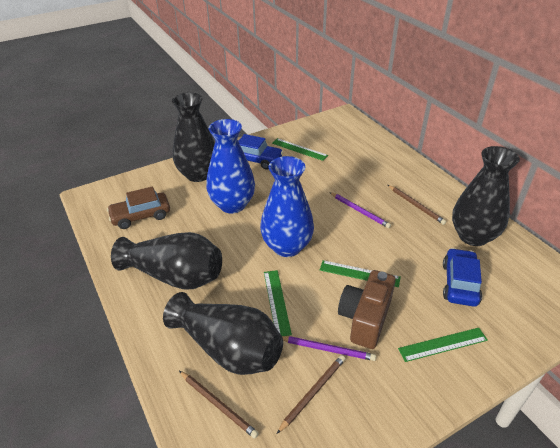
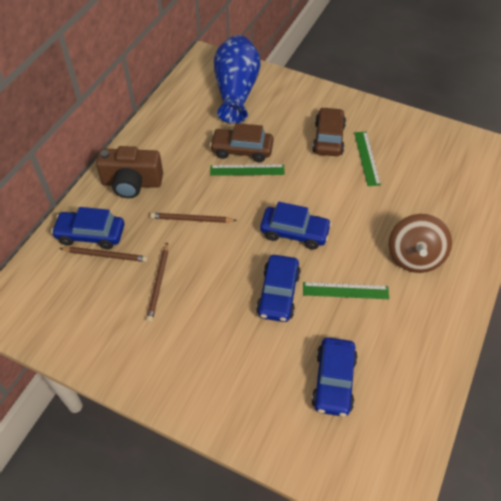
black vase: 4 -> 0
blue car: 2 -> 4
blue vase: 2 -> 1
brown car: 1 -> 2
brown spinning top: 0 -> 1
green ruler: 4 -> 3
purple pencil: 2 -> 0

